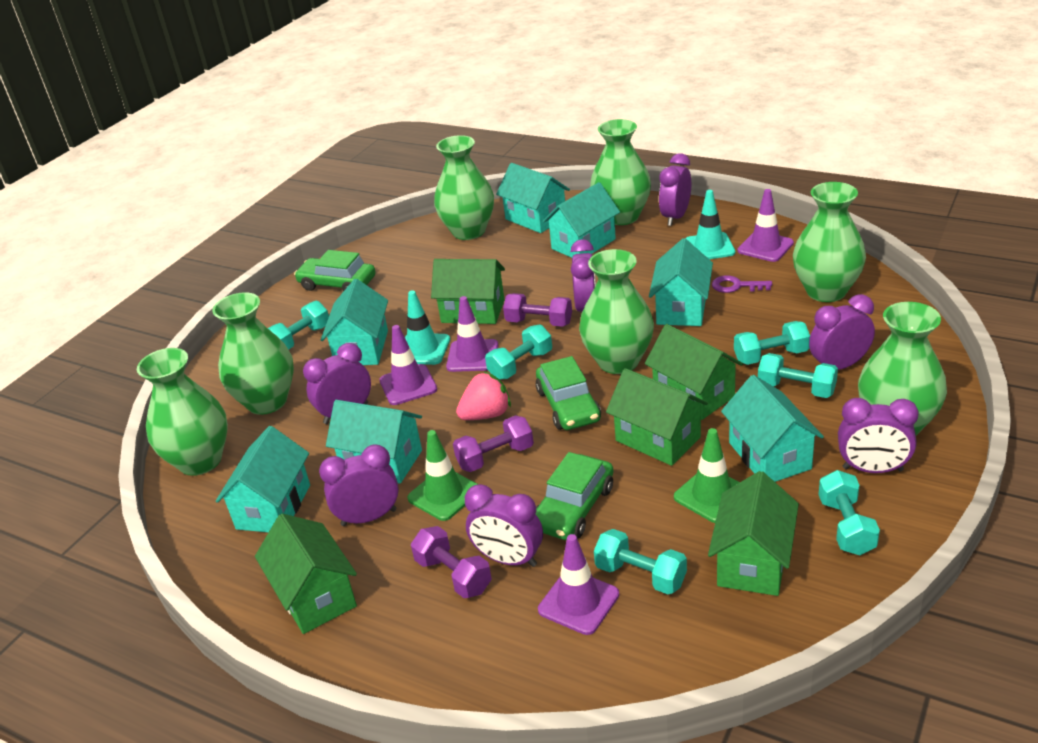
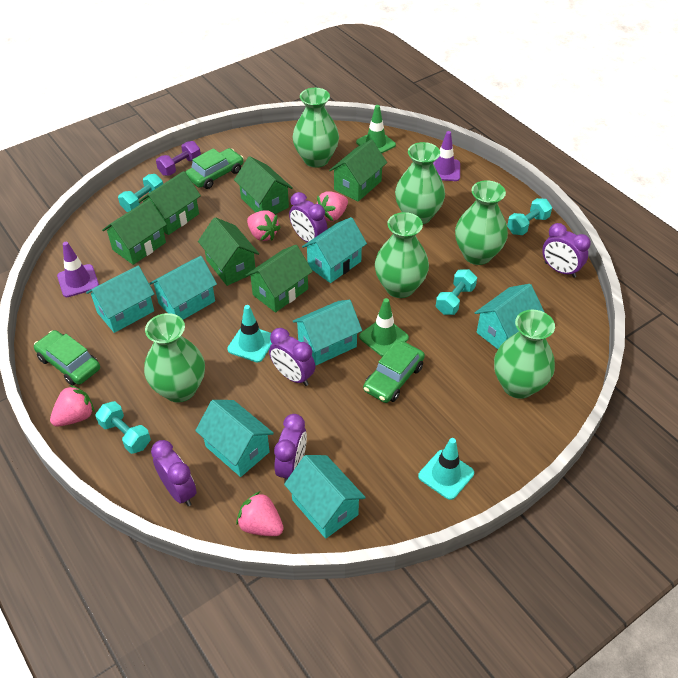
green house: 5 -> 6
green vase: 7 -> 6
pink strawberry: 1 -> 4
purple clock: 7 -> 5
purple dumbbell: 3 -> 1
purple key: 1 -> 0
purple traffic cone: 4 -> 2
turquoise dumbbell: 6 -> 4

